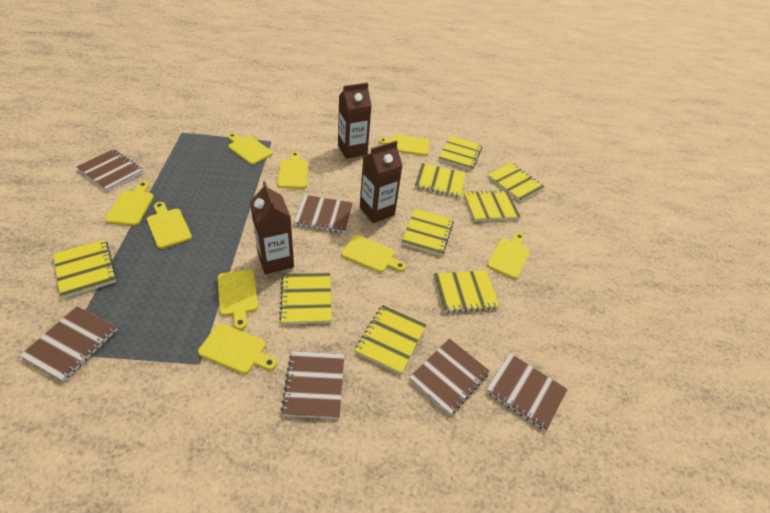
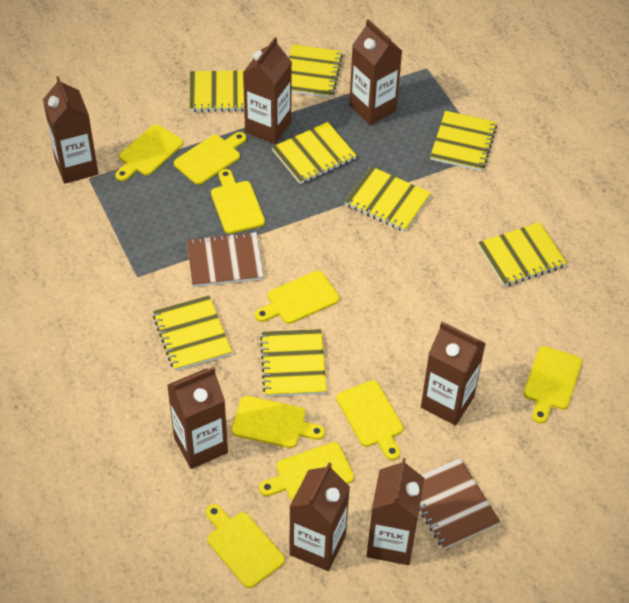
brown carton: 3 -> 7
brown notebook: 6 -> 2
yellow notebook: 9 -> 8

